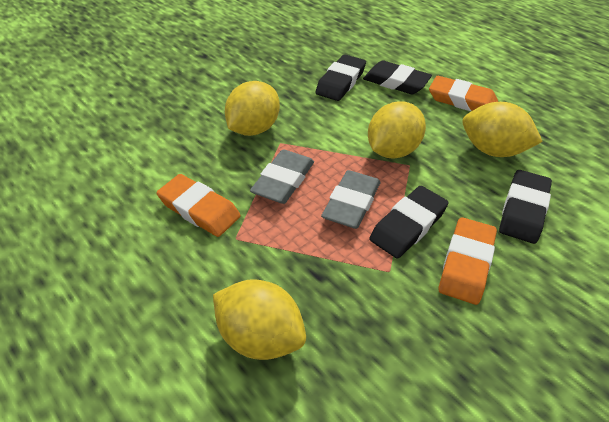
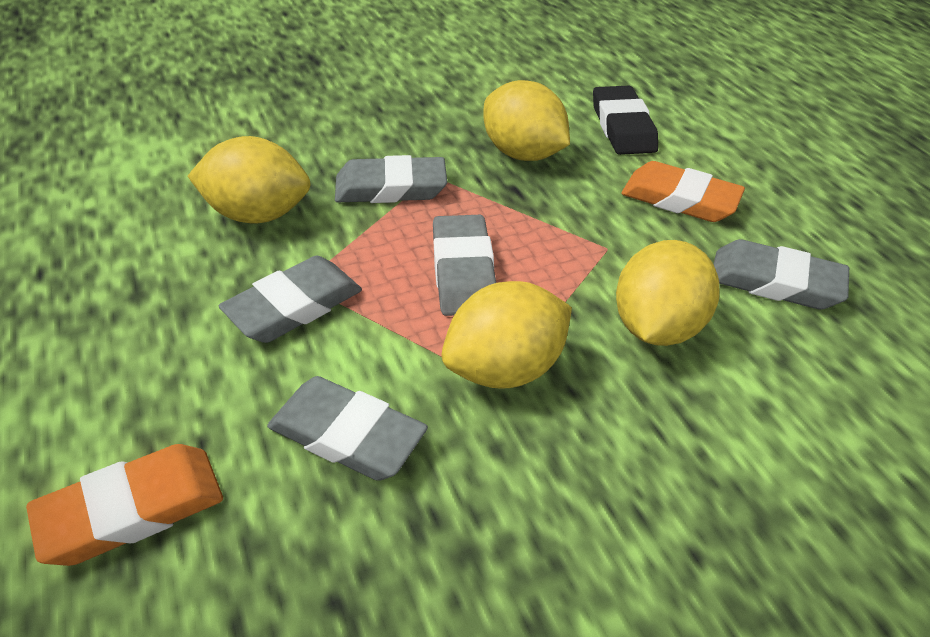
black eraser: 4 -> 1
grey eraser: 2 -> 5
orange eraser: 3 -> 2

